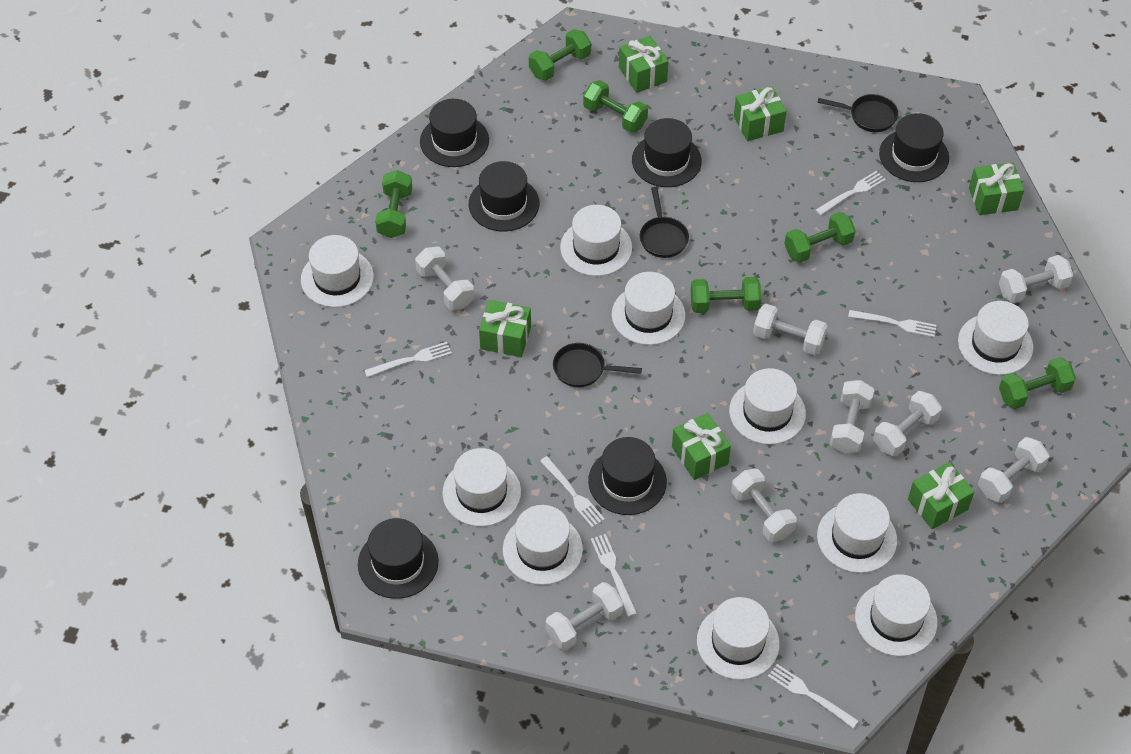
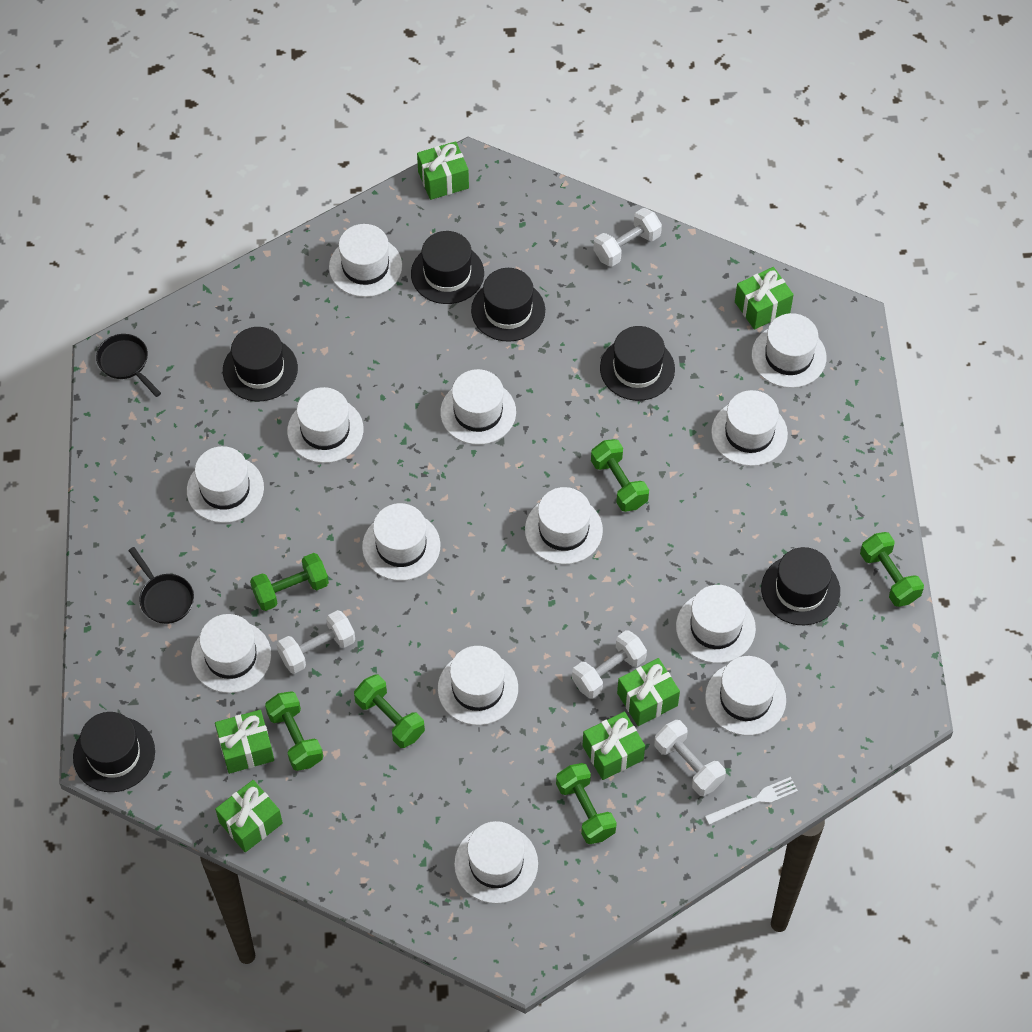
black pan: 3 -> 2
white dumbbell: 8 -> 4
white fork: 6 -> 1
white hat: 10 -> 13

